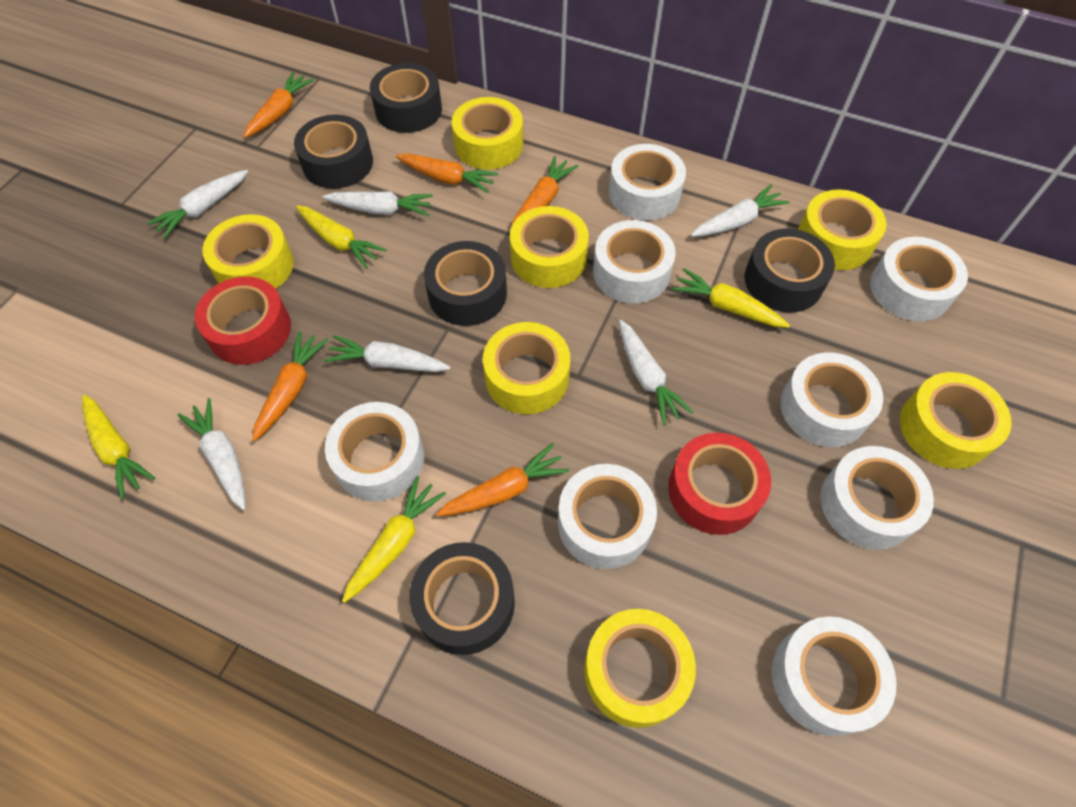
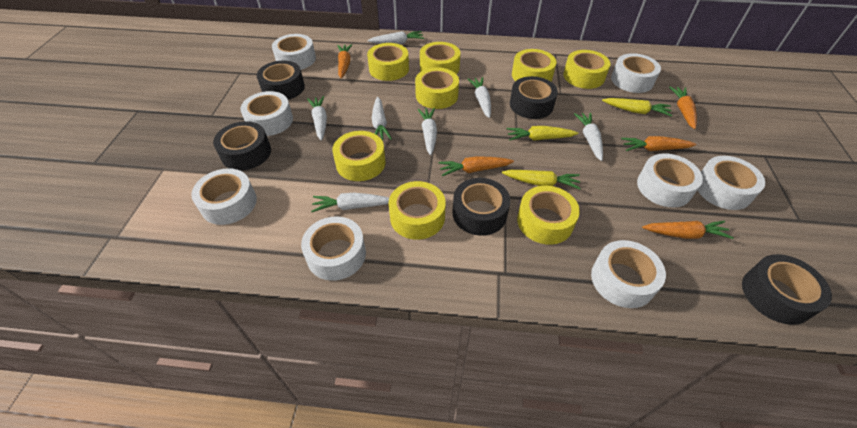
red tape: 2 -> 0
white carrot: 6 -> 7
yellow carrot: 4 -> 3
yellow tape: 7 -> 8

